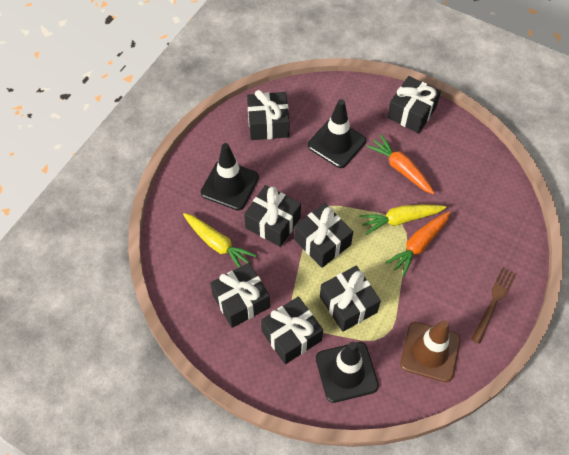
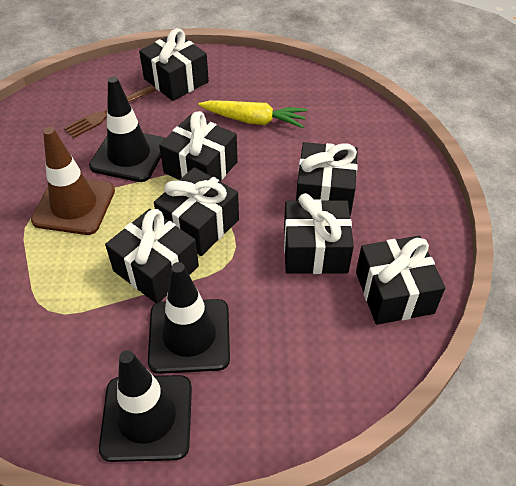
orange carrot: 2 -> 0
yellow carrot: 2 -> 1

